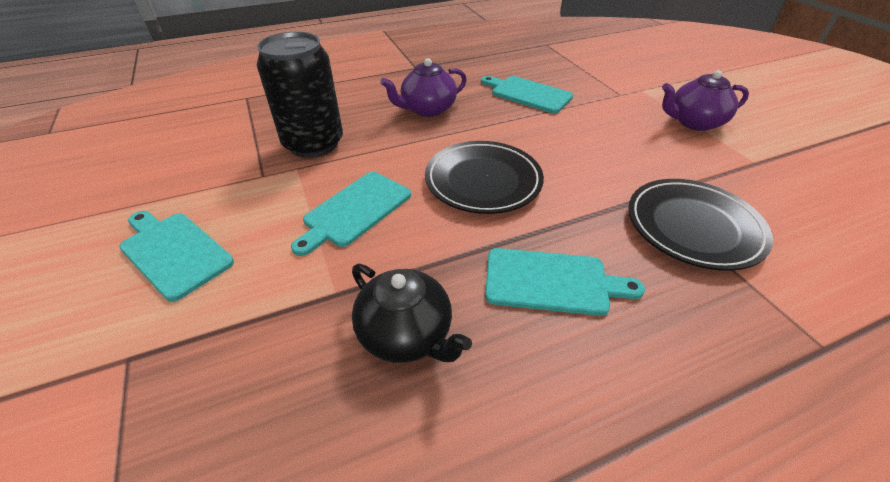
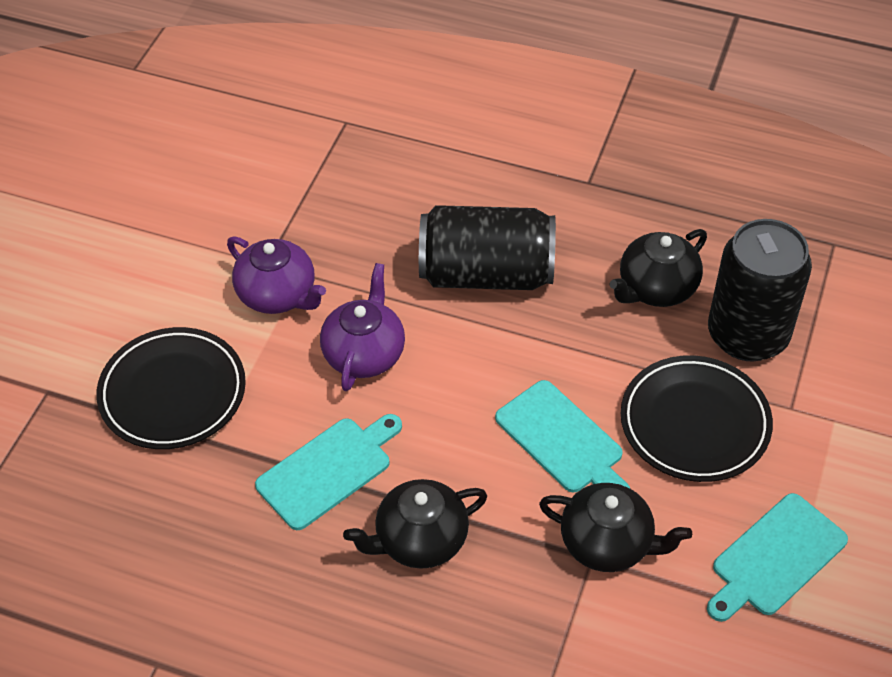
black can: 1 -> 2
black teapot: 1 -> 3
turquoise cutting board: 4 -> 3

